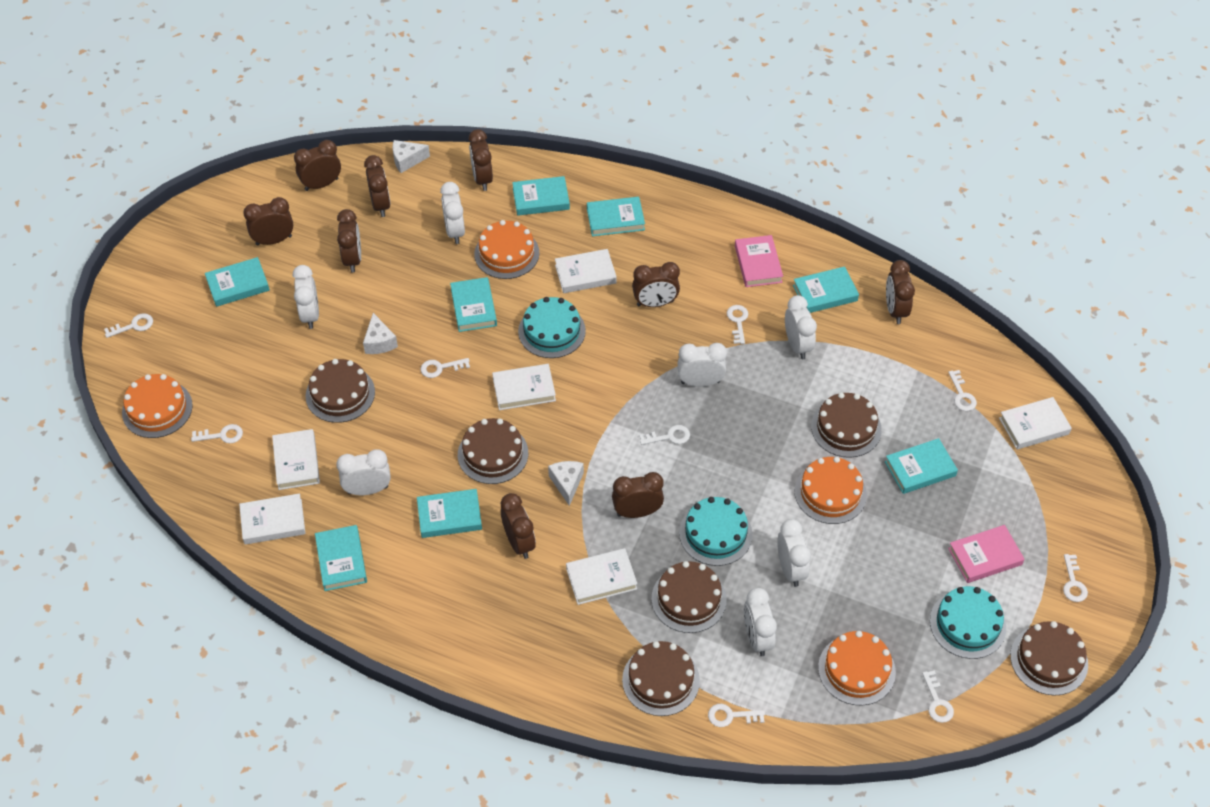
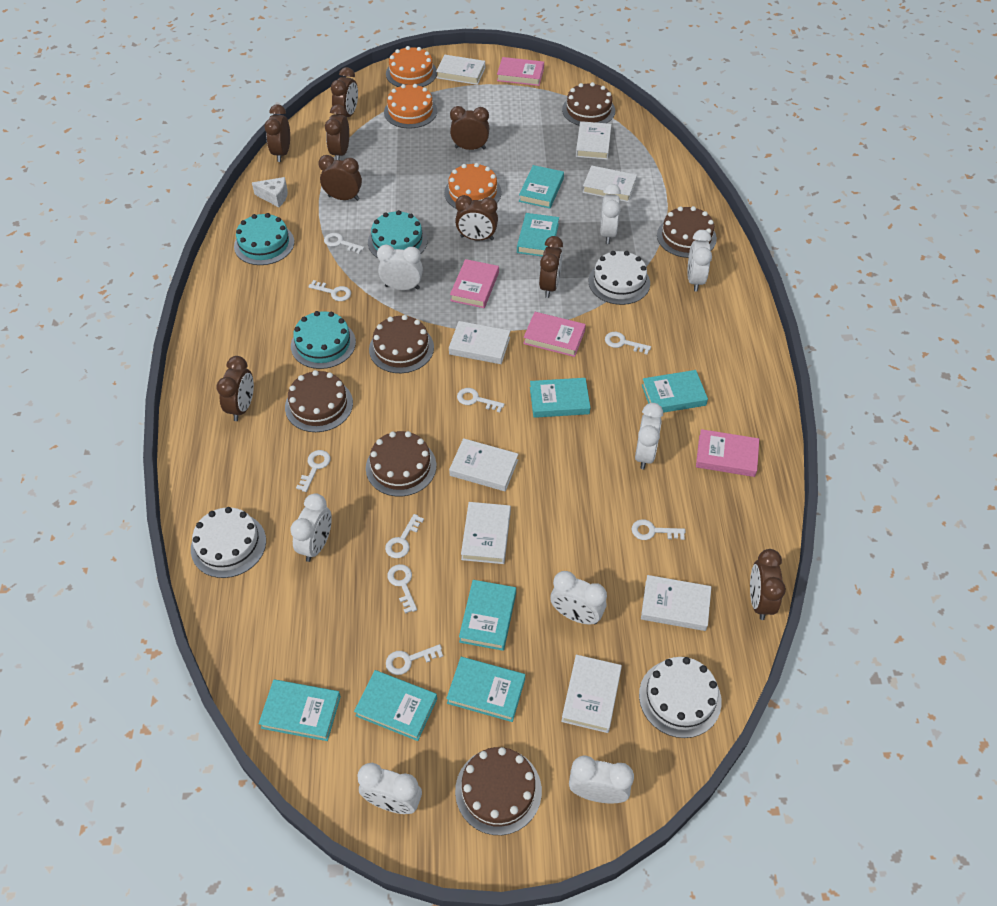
orange cake: 4 -> 3
pink book: 2 -> 4
white book: 6 -> 8
white cake: 0 -> 3
white cheese: 3 -> 1
white clock: 7 -> 8

